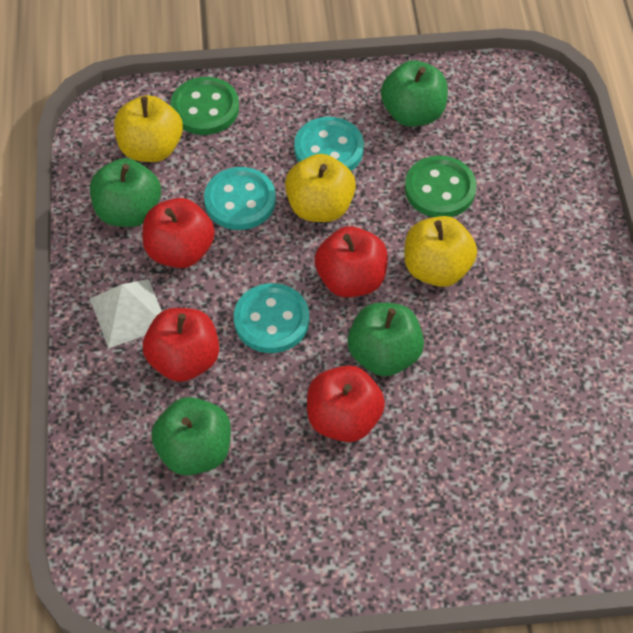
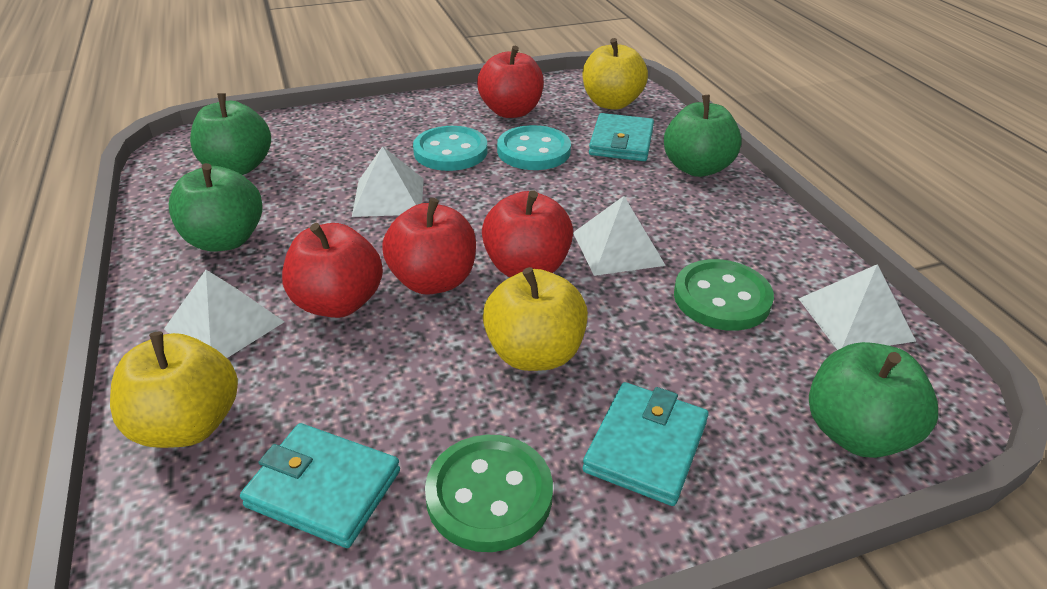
turquoise button: 3 -> 2
turquoise wallet: 0 -> 3
white pyramid: 1 -> 4

